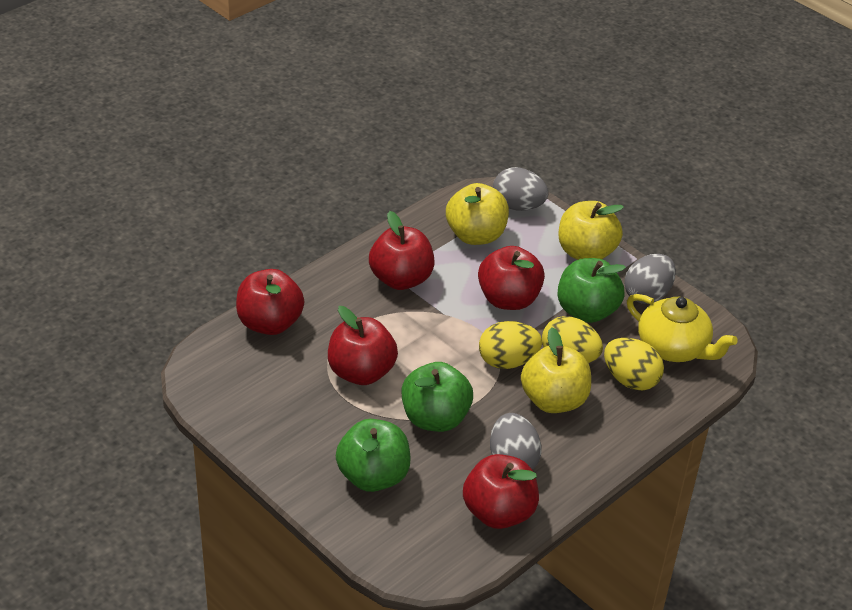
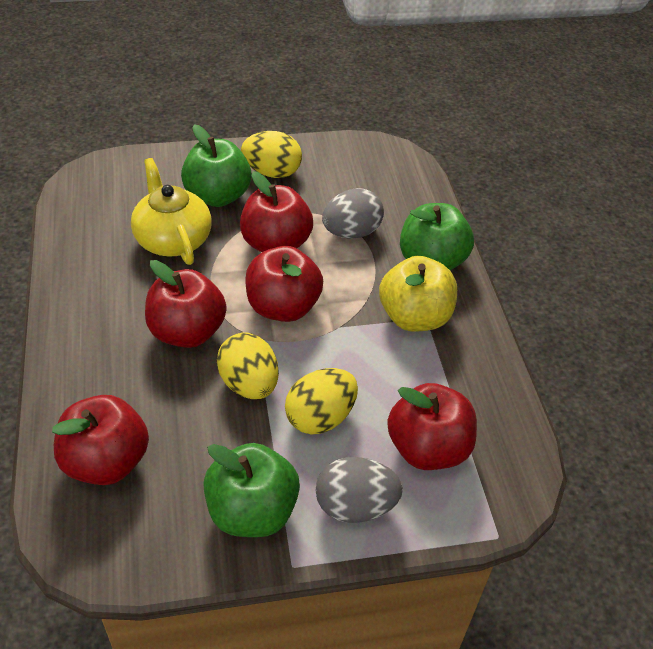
grey egg: 3 -> 2
yellow apple: 3 -> 1

